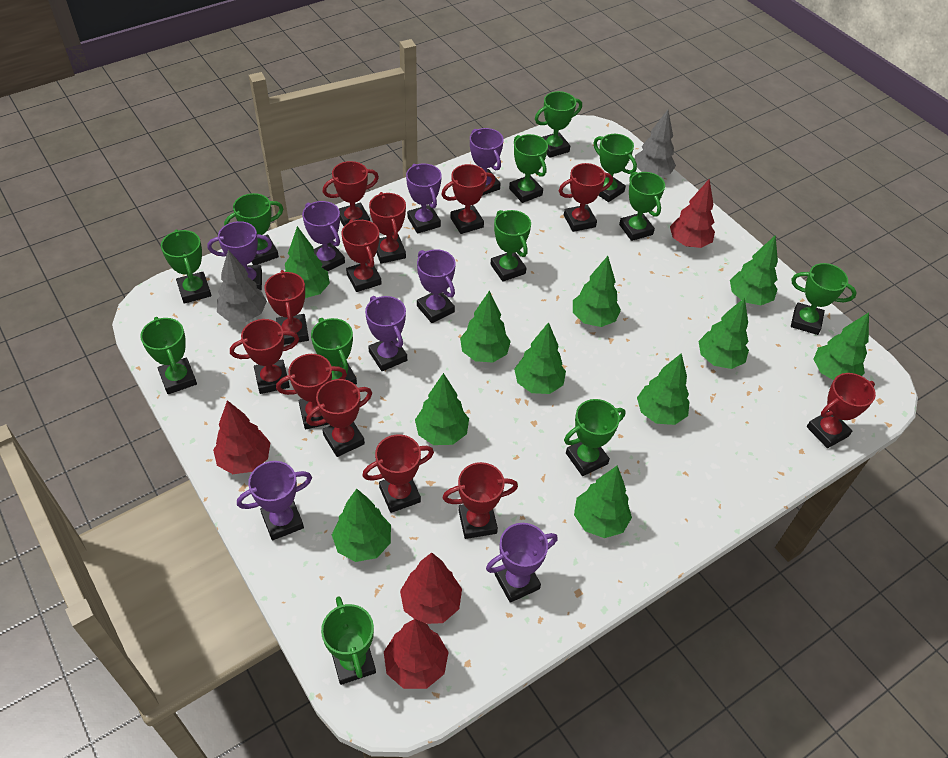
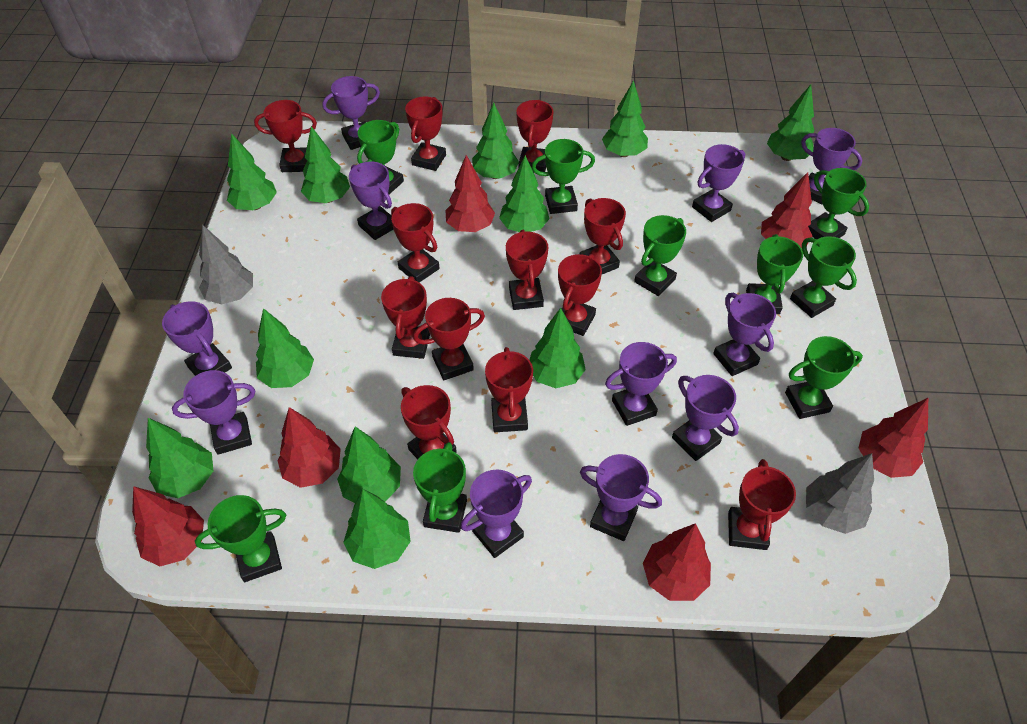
green trophy: 12 -> 9
purple trophy: 8 -> 11
red tree: 4 -> 6

